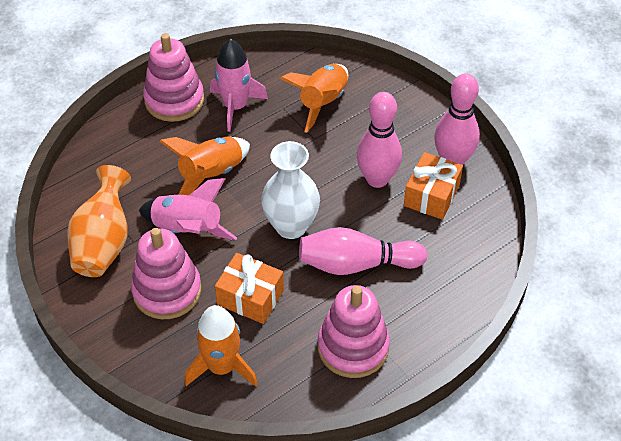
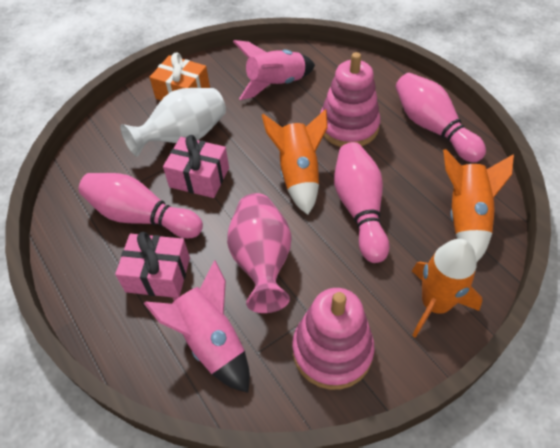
orange gift: 2 -> 1
orange vase: 1 -> 0
pink gift: 0 -> 2
pink stacking toy: 3 -> 2
pink vase: 0 -> 1

